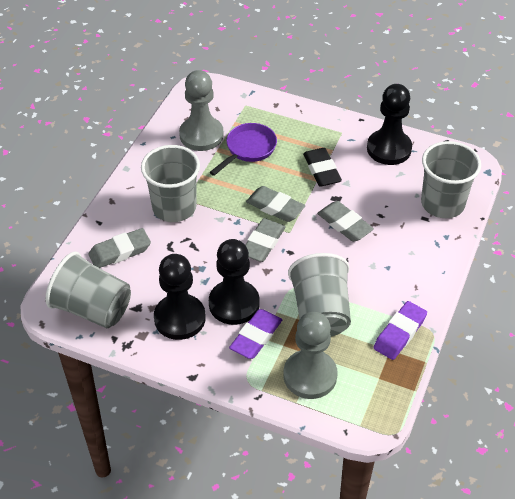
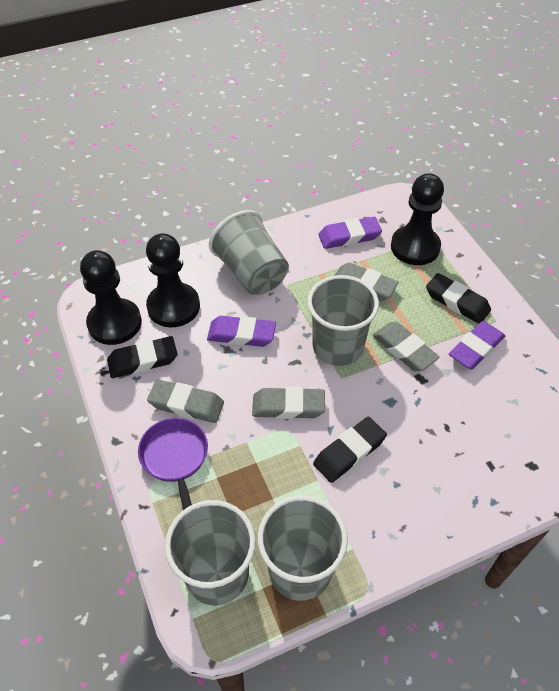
black eraser: 1 -> 3
grey pawn: 2 -> 0
purple eraser: 2 -> 3

